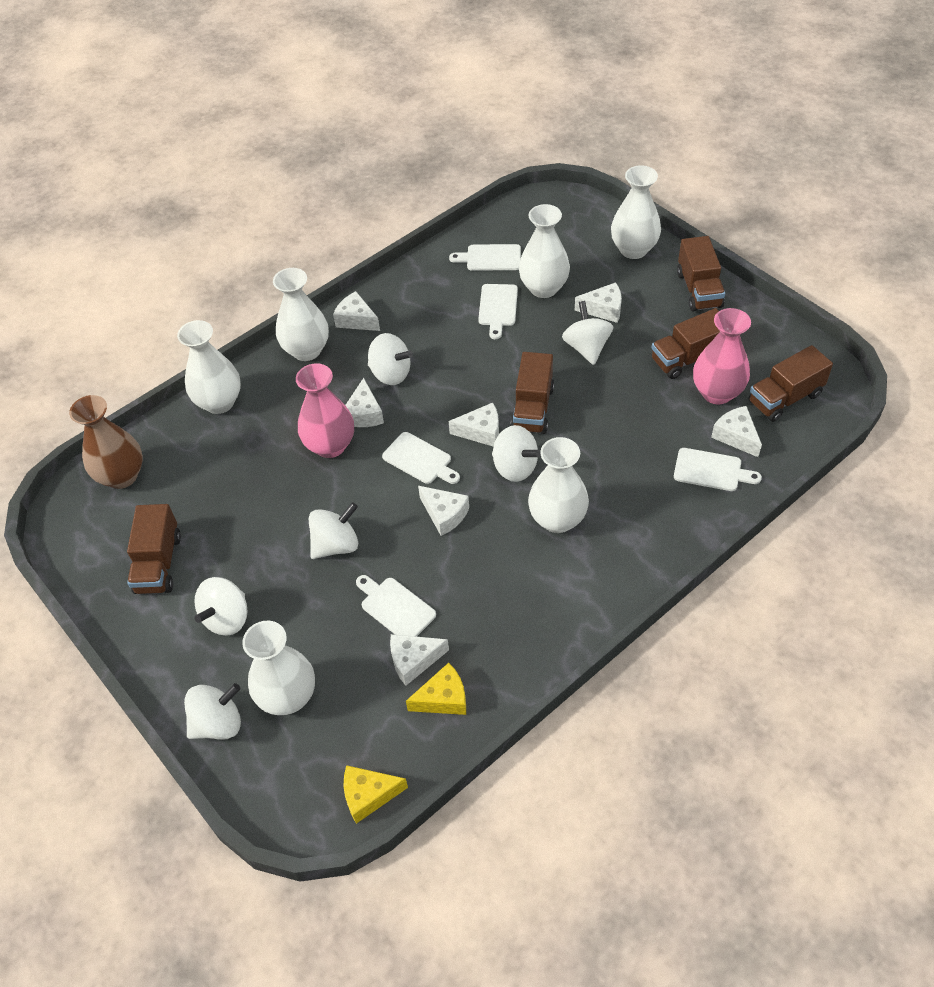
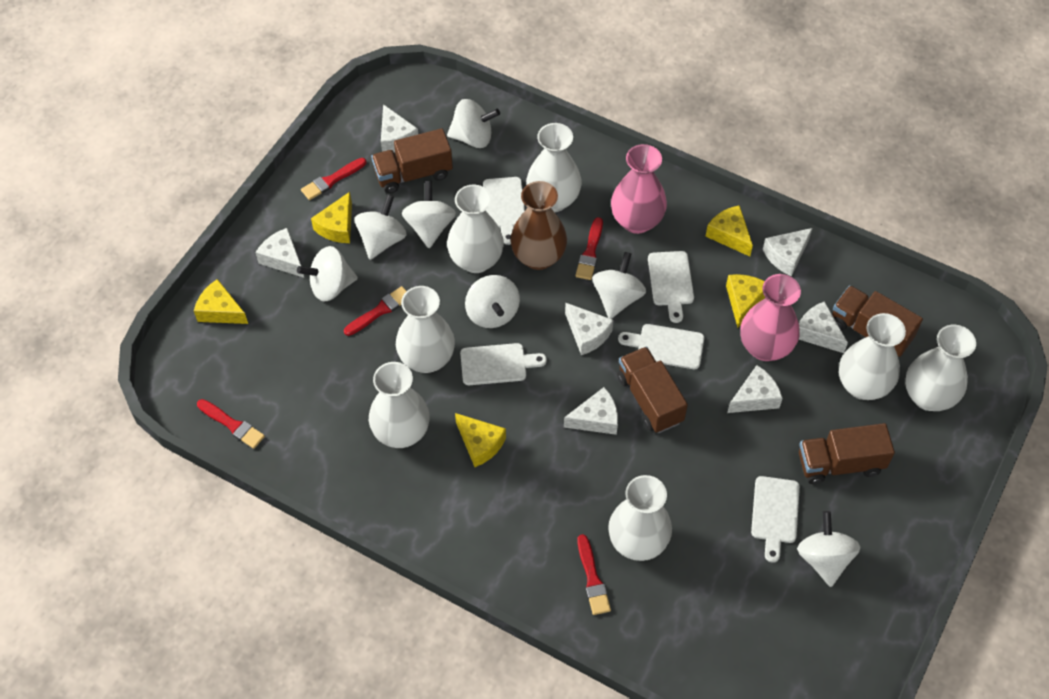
brown truck: 5 -> 4
red brush: 0 -> 5
white spinning top: 6 -> 7
white vase: 6 -> 7
yellow cheese: 2 -> 5

